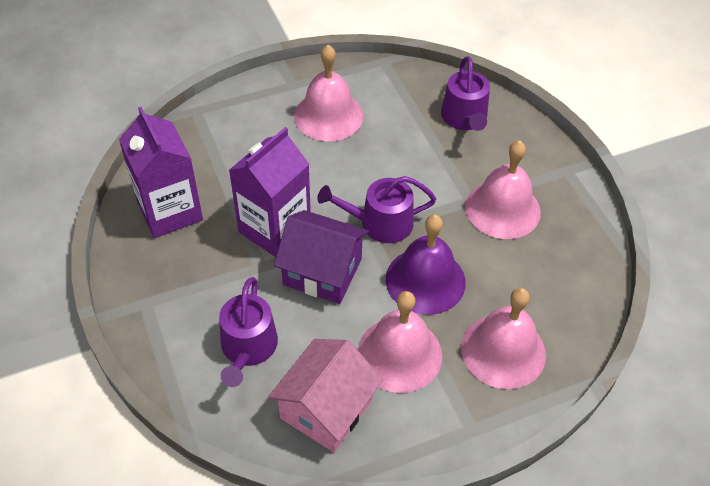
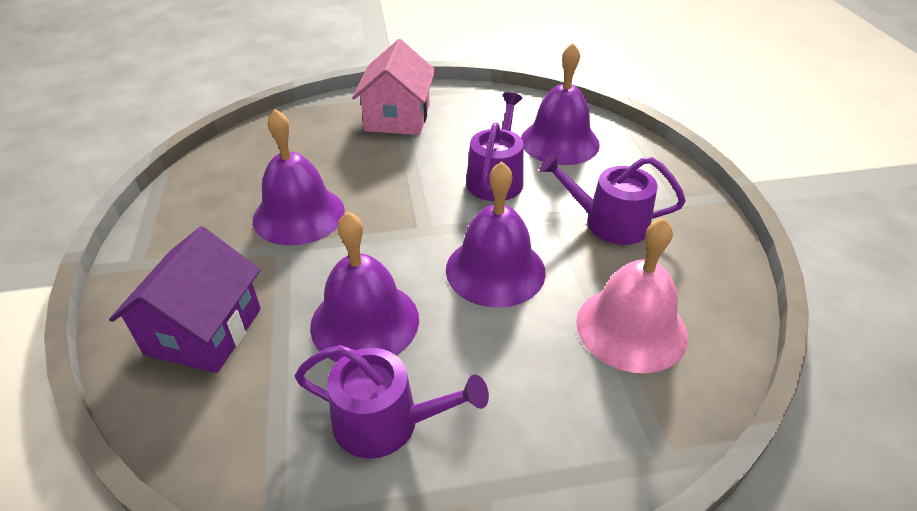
pink bell: 4 -> 1
purple bell: 1 -> 4
purple carton: 2 -> 0

